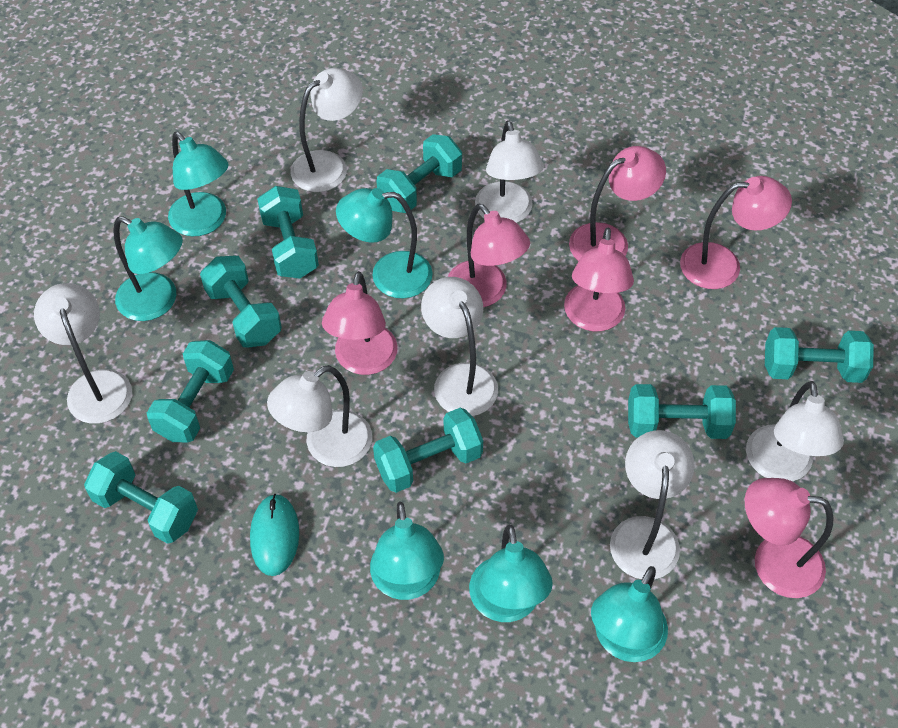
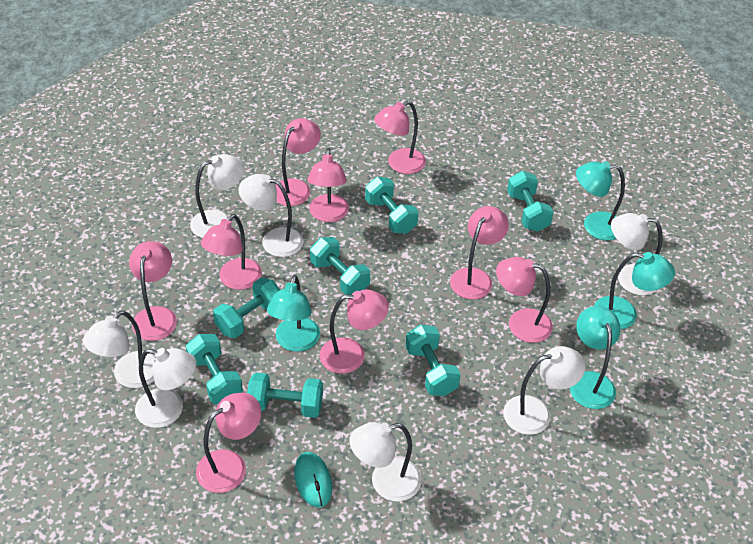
pink lamp: 6 -> 9
turquoise dumbbell: 8 -> 7
turquoise lamp: 6 -> 4

